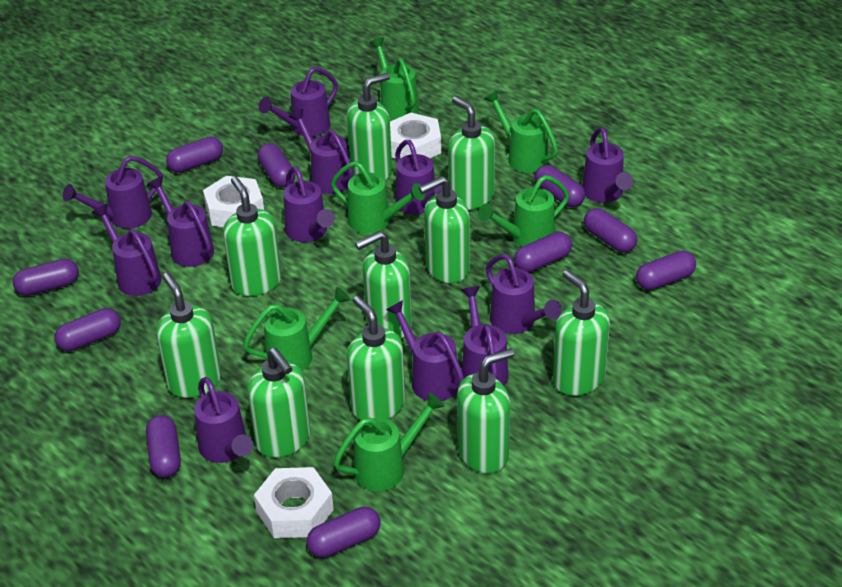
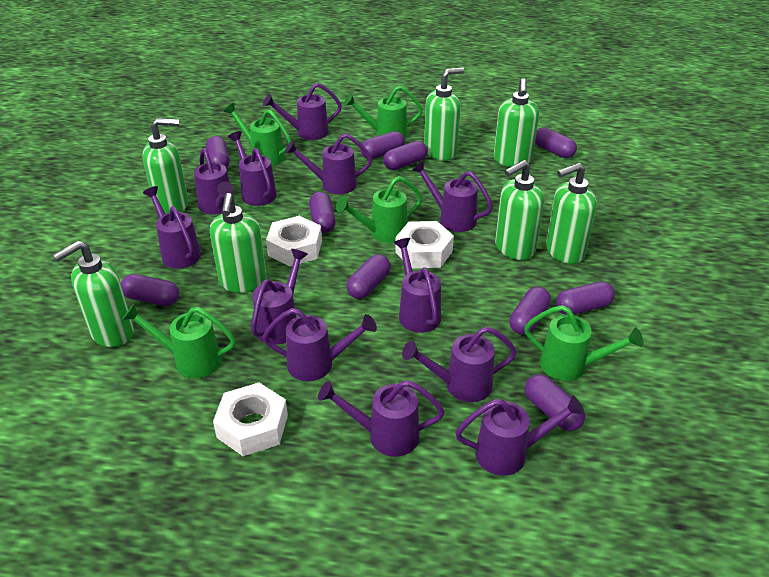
green soap dispenser: 10 -> 7
green watering can: 6 -> 5

